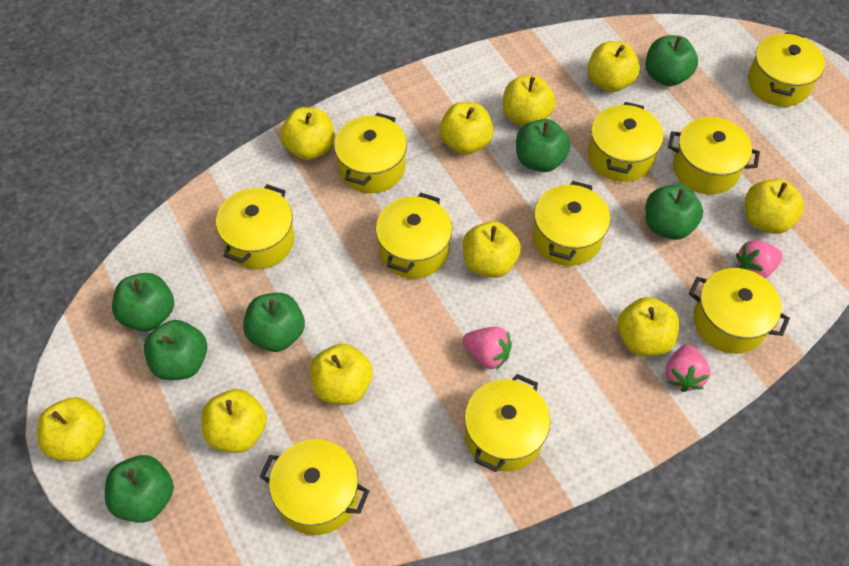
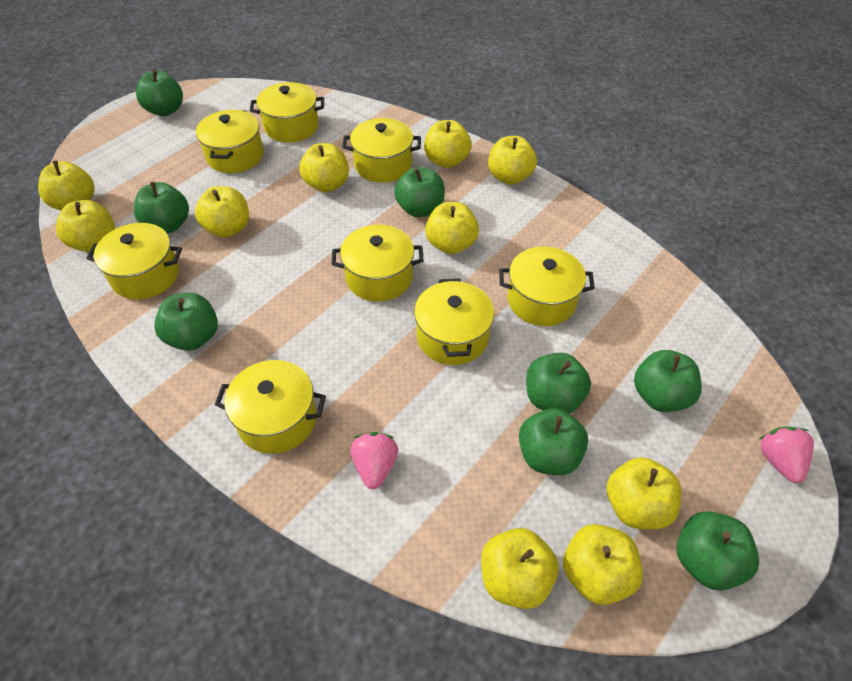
green apple: 7 -> 8
pink strawberry: 3 -> 2
yellow pot: 10 -> 8

